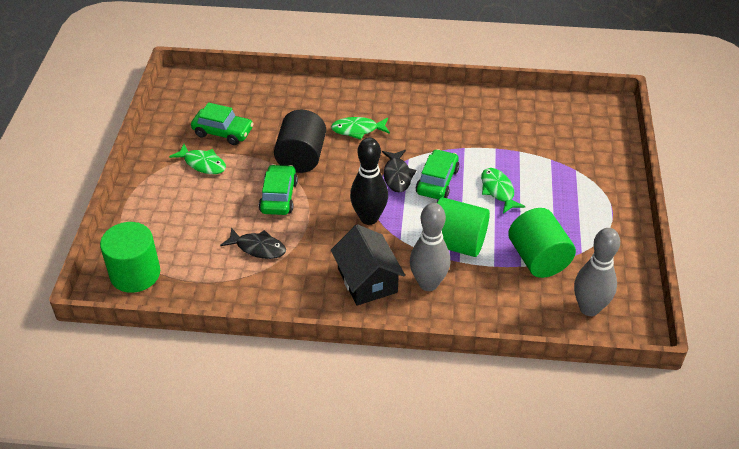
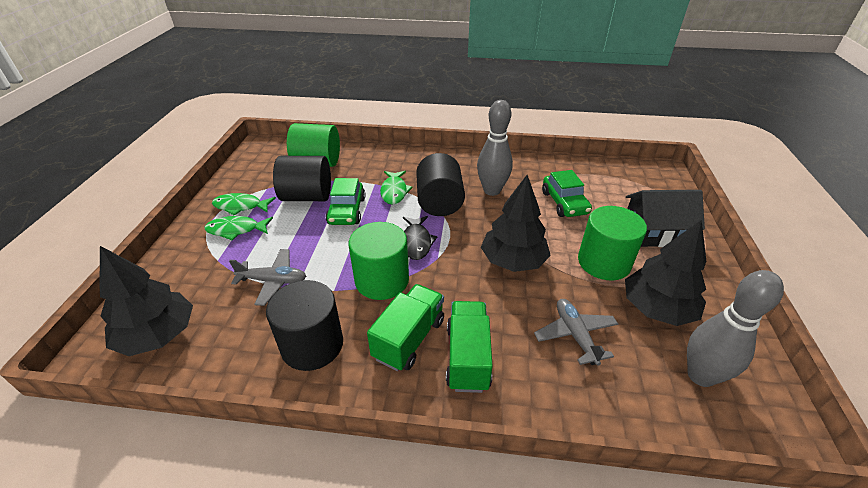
black bowling pin: 1 -> 0
black cylinder: 1 -> 3
black fish: 2 -> 1
black tree: 0 -> 3
green car: 3 -> 2
green truck: 0 -> 2
grey plane: 0 -> 2

